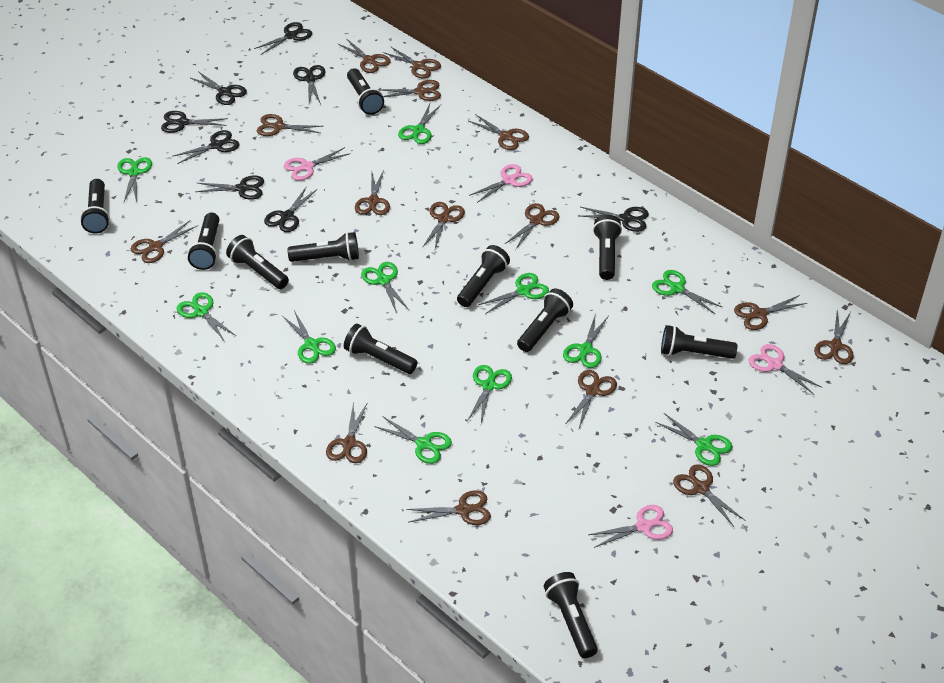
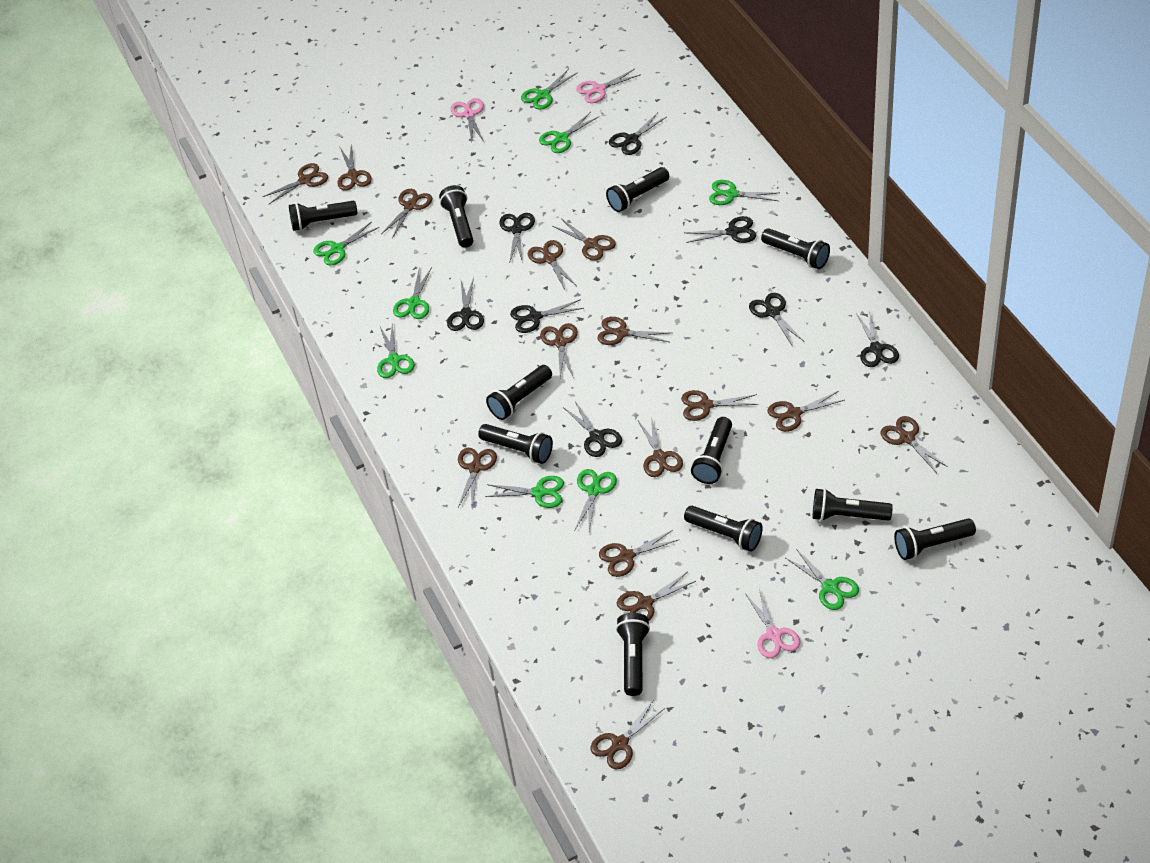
green scissors: 11 -> 9
pink scissors: 4 -> 3

